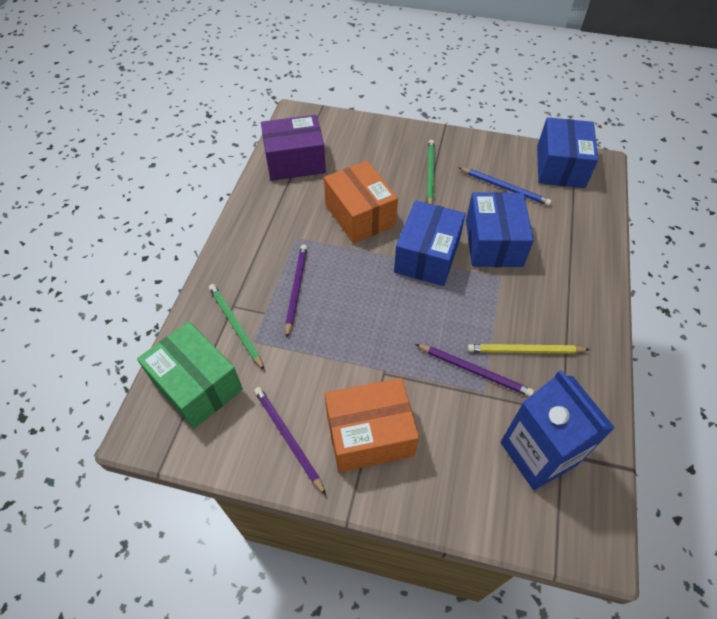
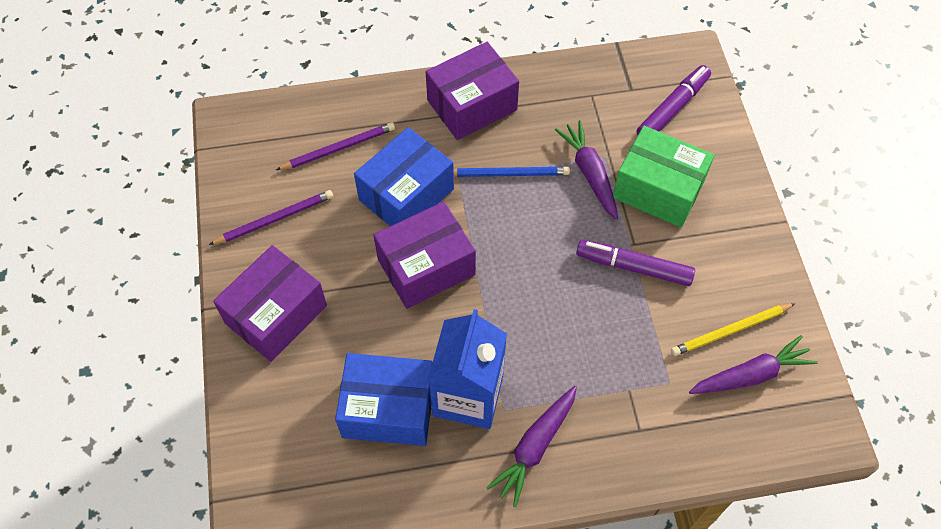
blue box: 3 -> 2
green pencil: 2 -> 0
orange box: 2 -> 0
purple box: 1 -> 3
purple carrot: 0 -> 3
purple marker: 0 -> 2
purple pencil: 3 -> 2

